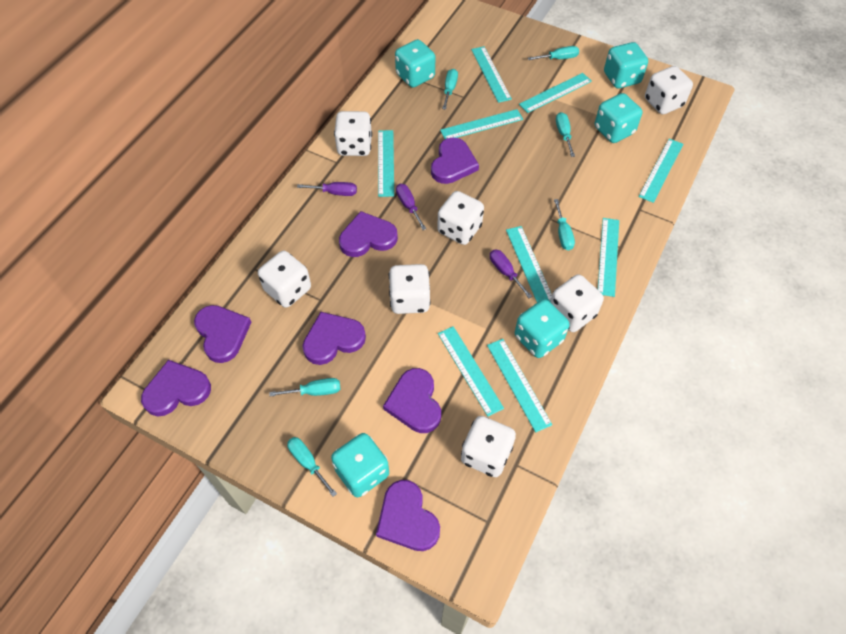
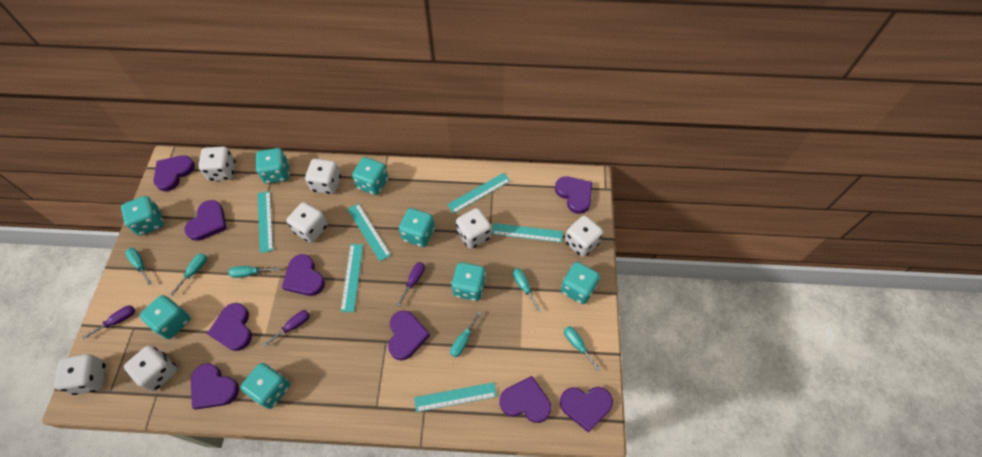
purple heart: 7 -> 9
turquoise dice: 5 -> 8
turquoise ruler: 9 -> 6

